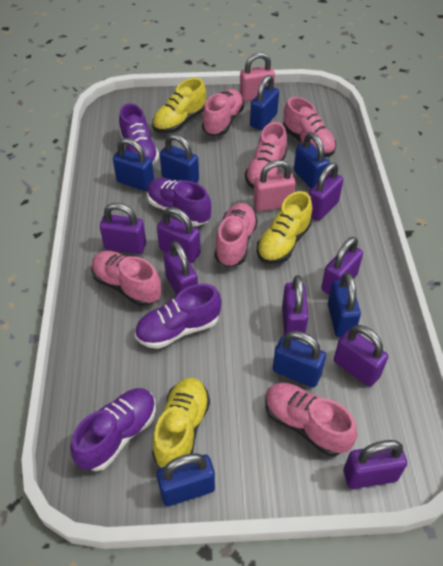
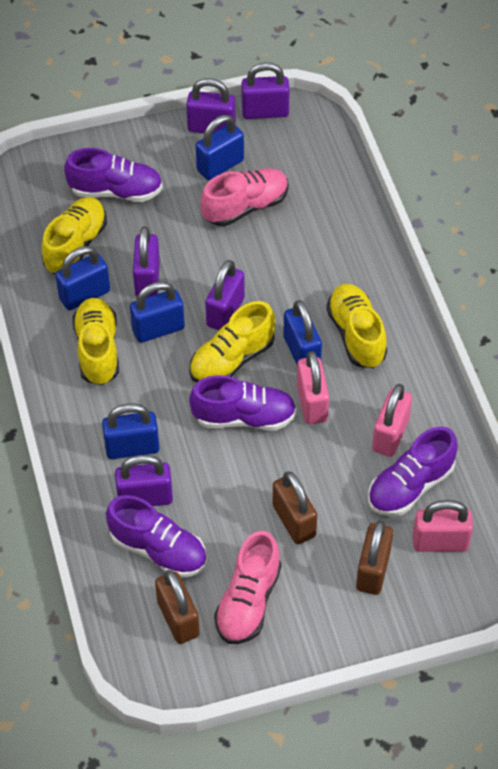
blue padlock: 7 -> 5
brown padlock: 0 -> 3
pink padlock: 2 -> 3
pink shoe: 6 -> 2
purple padlock: 8 -> 5
yellow shoe: 3 -> 4

